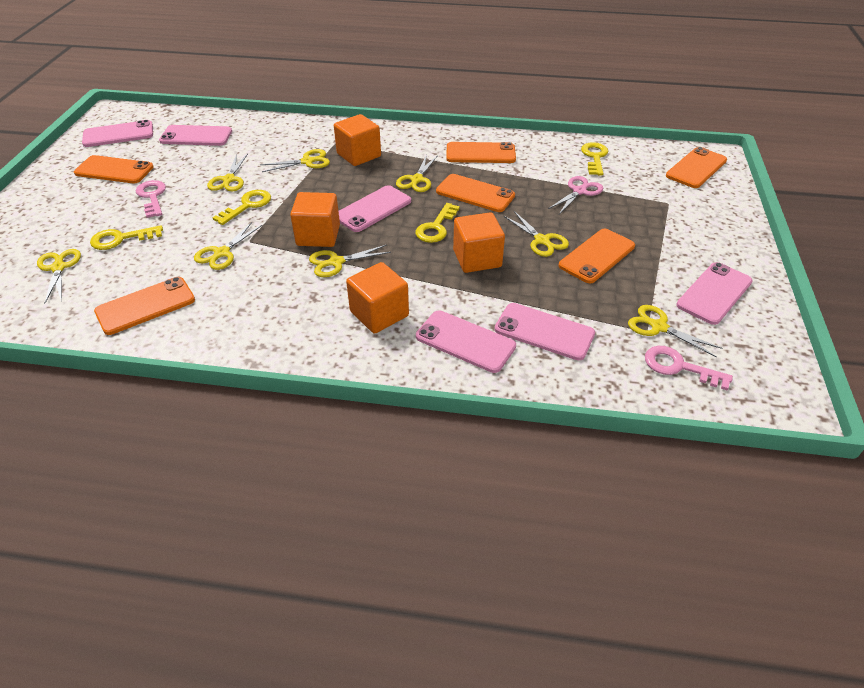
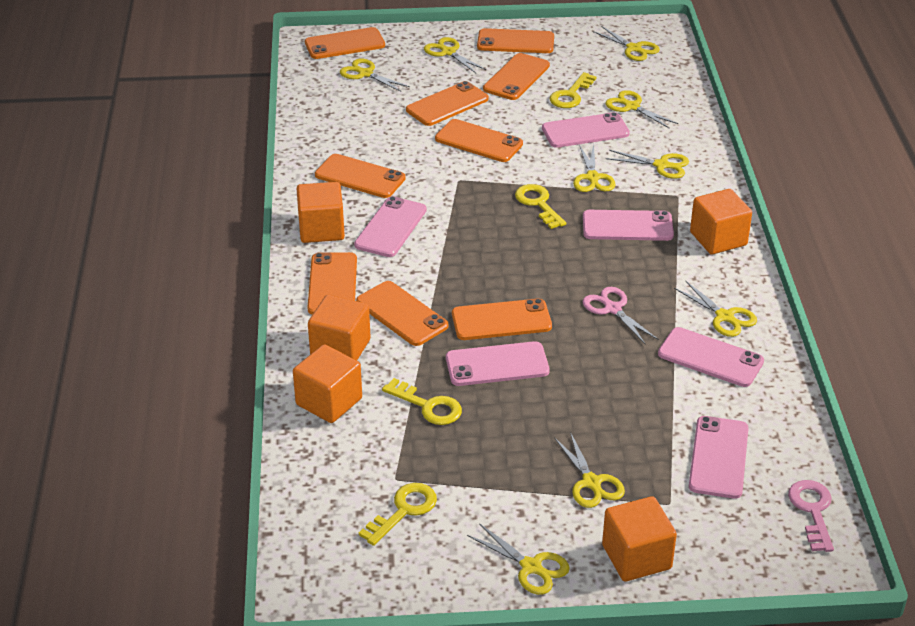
orange cube: 4 -> 5
orange phone: 6 -> 9
pink key: 2 -> 1
yellow scissors: 8 -> 9

